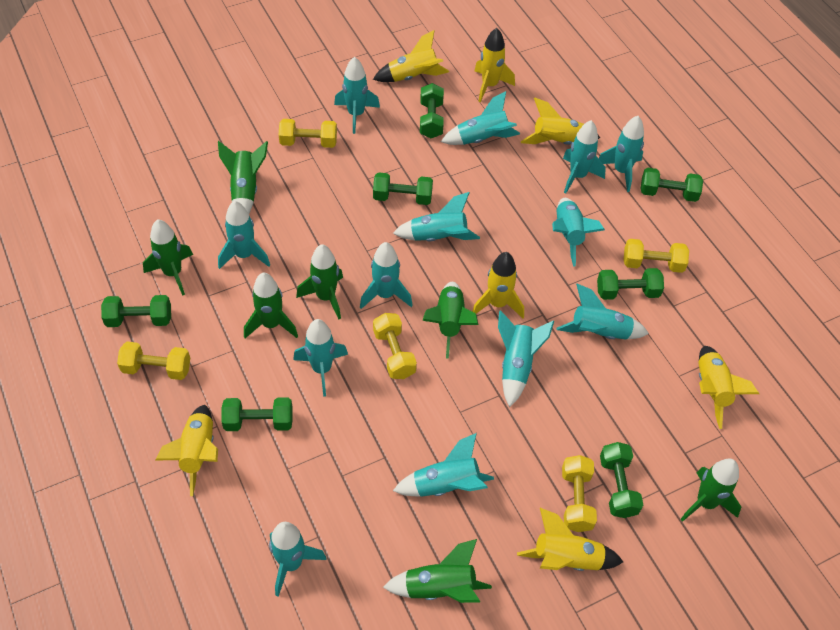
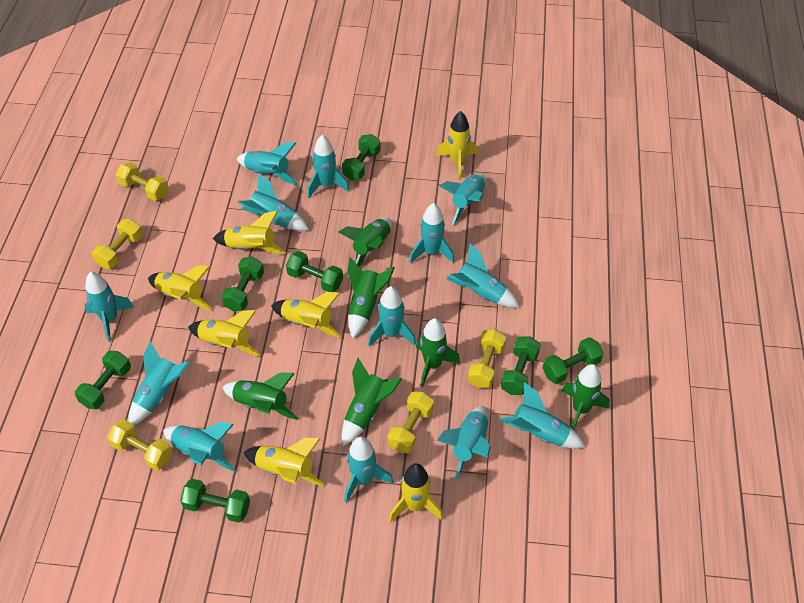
green rocket: 7 -> 6

